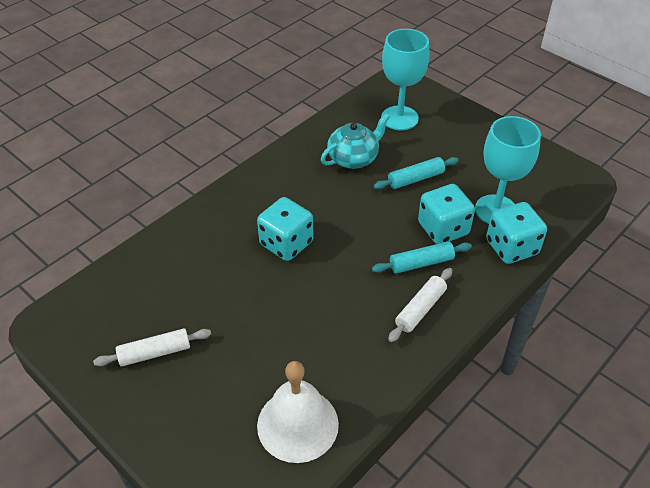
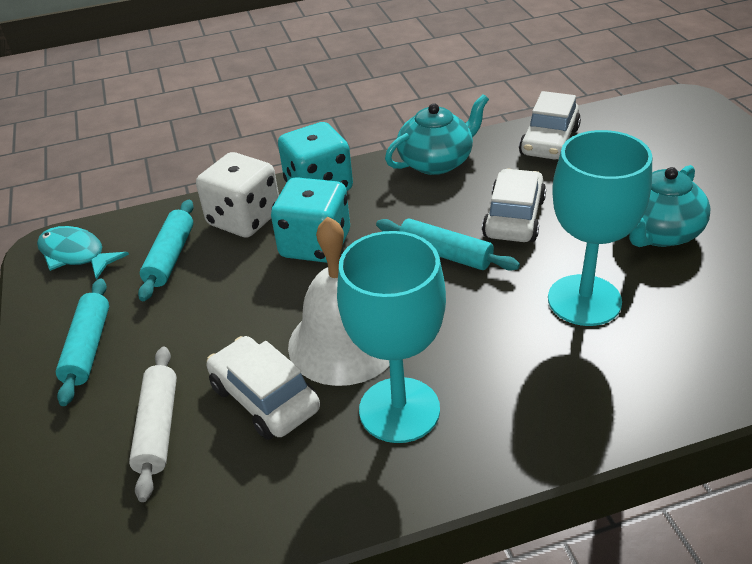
turquoise dice: 3 -> 2
turquoise fish: 0 -> 1
turquoise rolling pin: 2 -> 3
turquoise teapot: 1 -> 2
white car: 0 -> 3
white dice: 0 -> 1
white rolling pin: 2 -> 1

